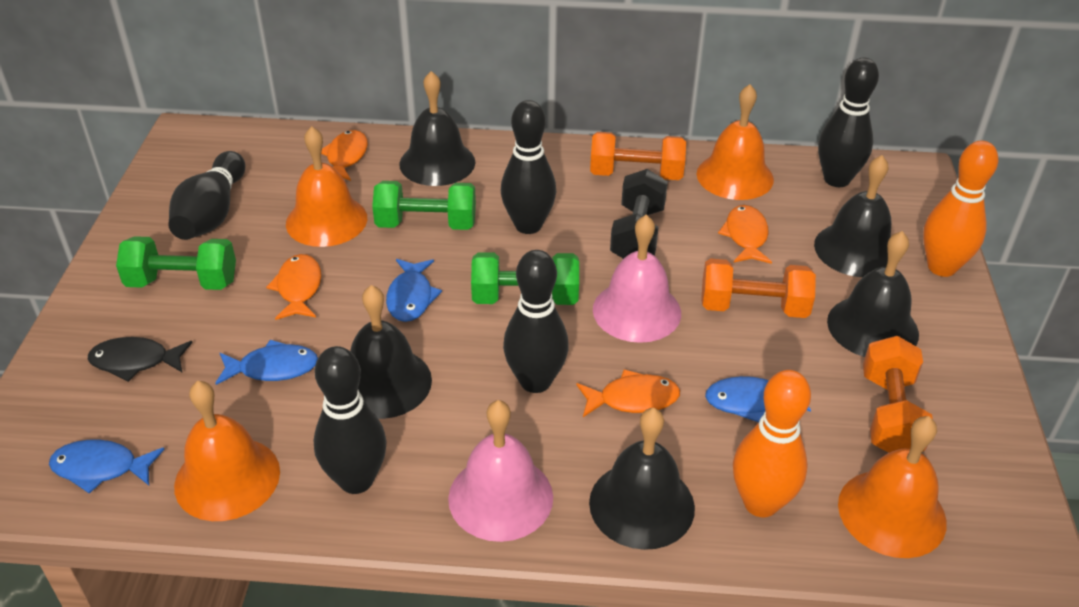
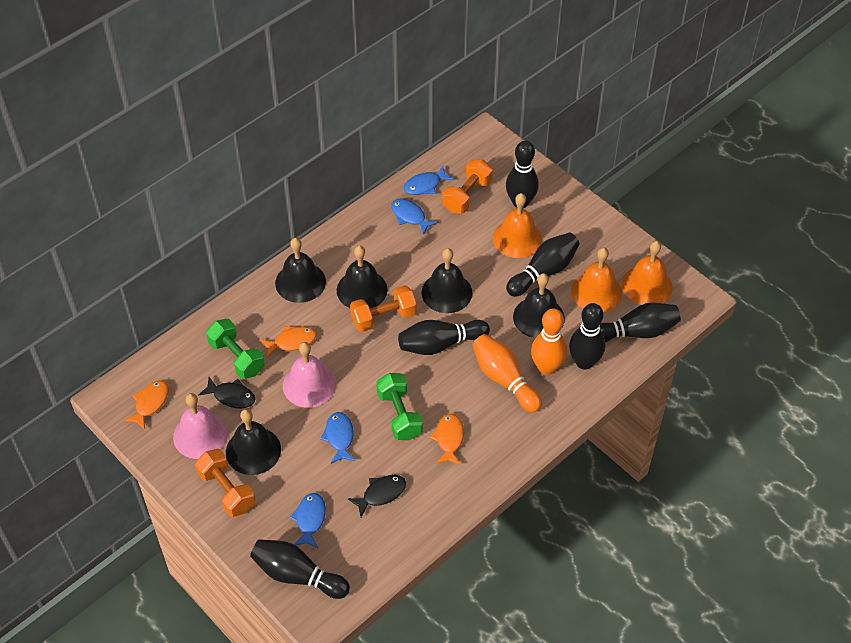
black bowling pin: 5 -> 6
black dumbbell: 1 -> 0
black fish: 1 -> 2
green dumbbell: 3 -> 2
orange bell: 4 -> 3
orange fish: 4 -> 3

